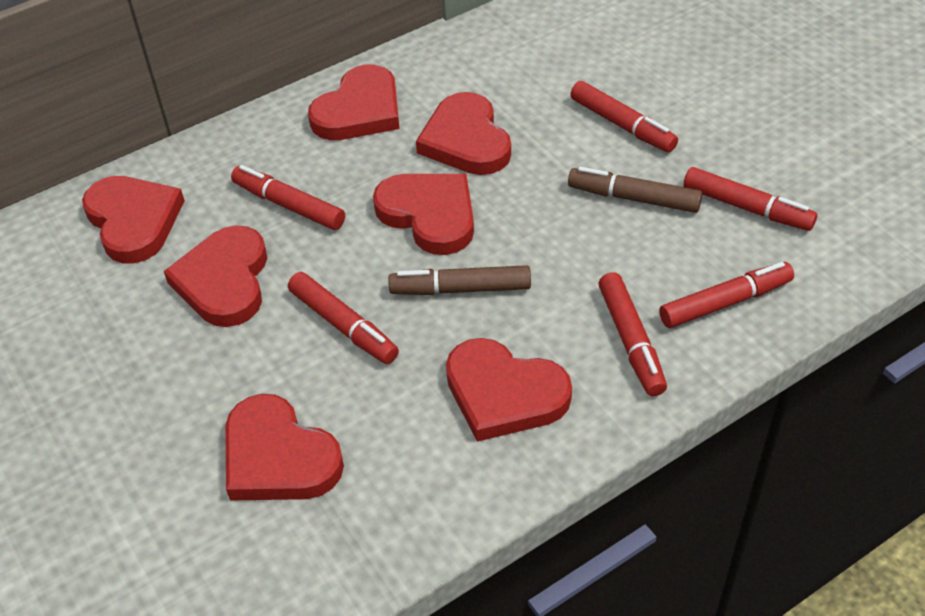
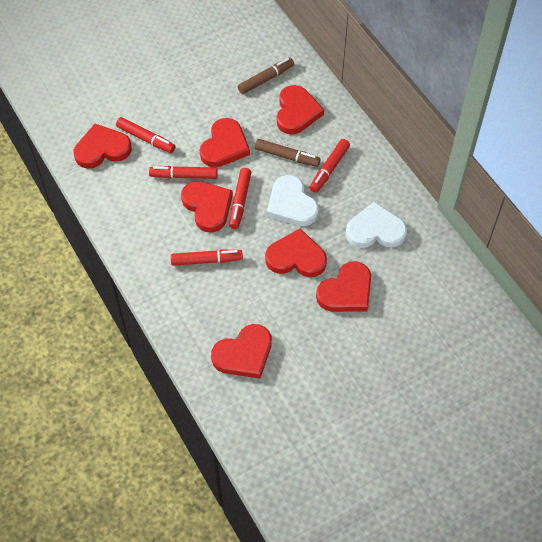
red marker: 6 -> 5
white heart: 0 -> 2

